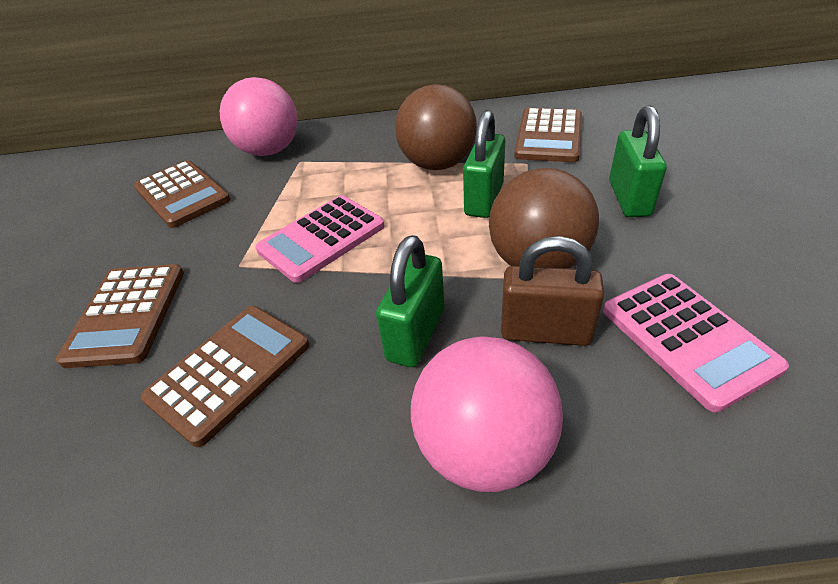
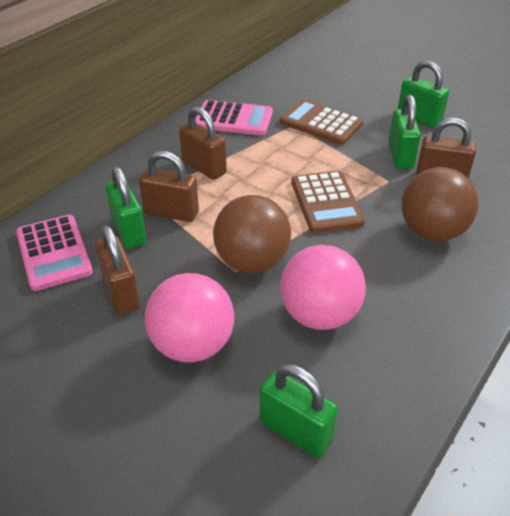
brown calculator: 4 -> 2
brown padlock: 1 -> 4
green padlock: 3 -> 4

